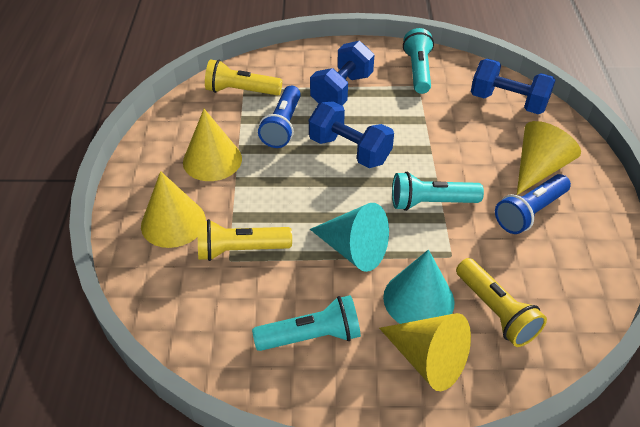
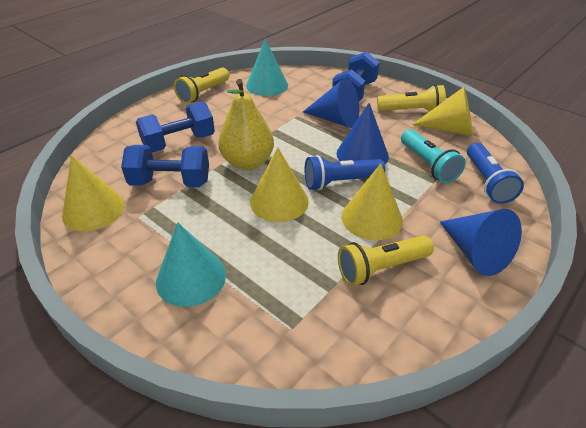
blue cone: 0 -> 3
turquoise flashlight: 3 -> 1
yellow pear: 0 -> 1

